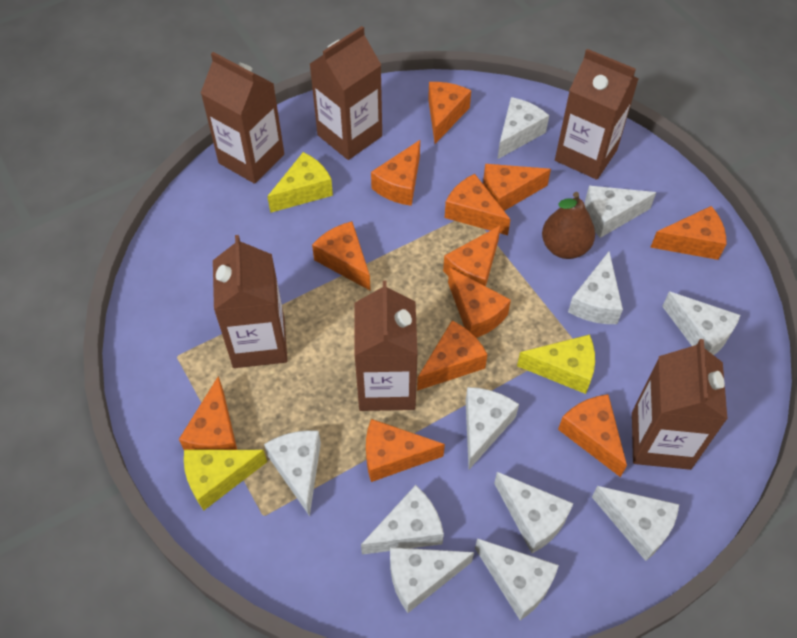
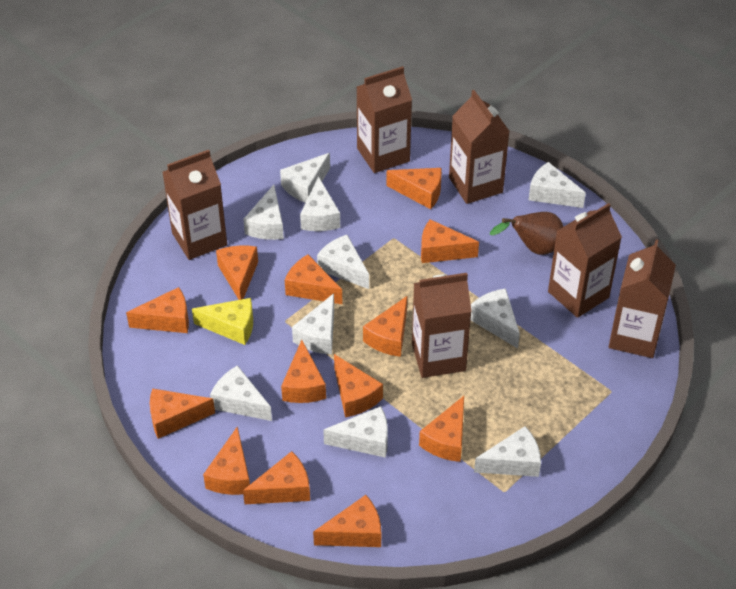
orange cheese: 12 -> 13
white cheese: 11 -> 10
yellow cheese: 3 -> 1

